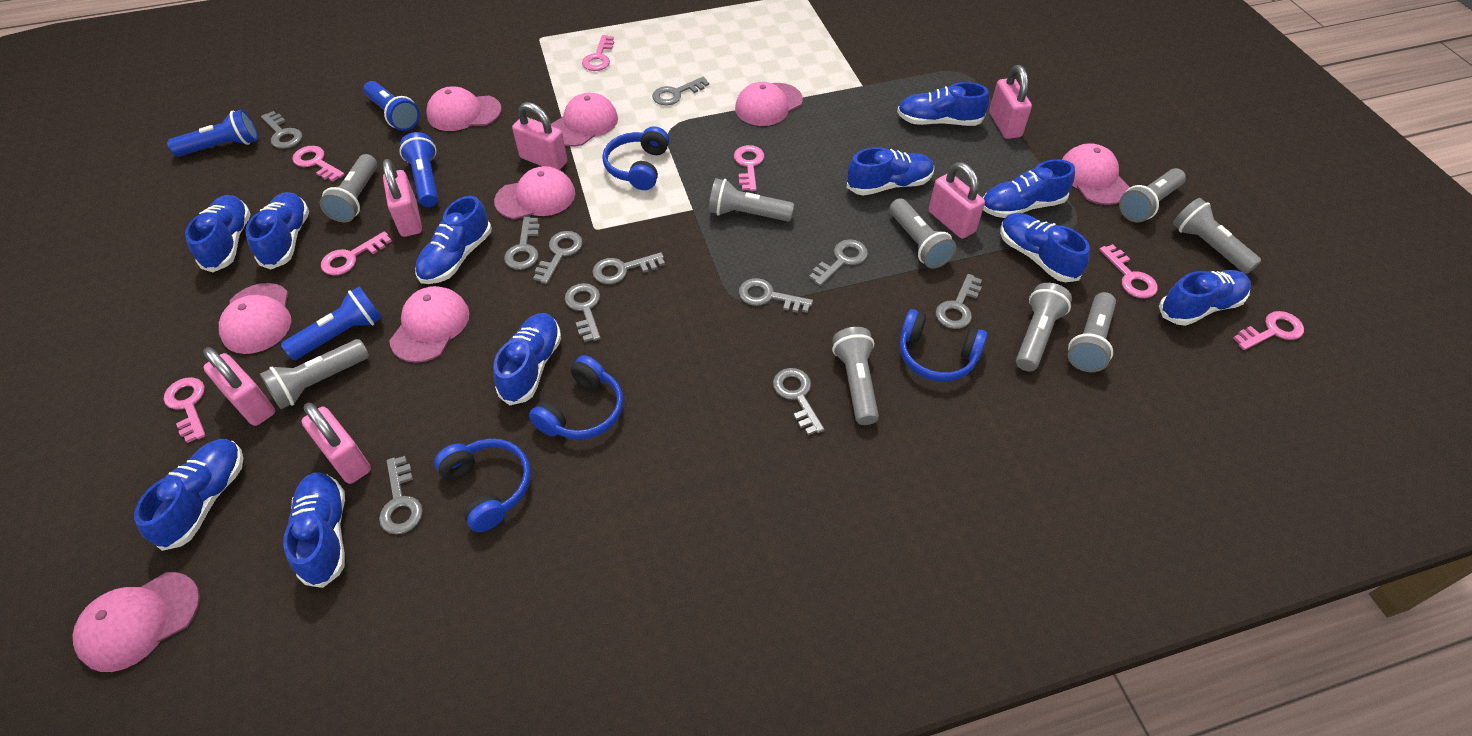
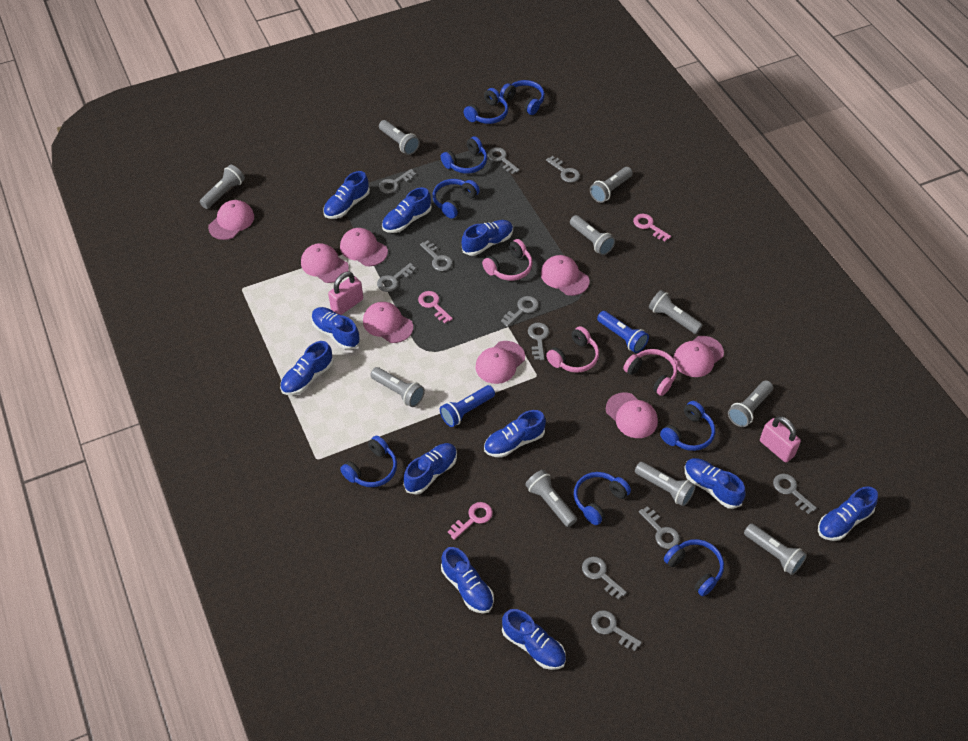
blue flashlight: 4 -> 2
blue headphones: 4 -> 8
grey flashlight: 9 -> 10
pink headphones: 0 -> 3
pink key: 7 -> 3
pink padlock: 6 -> 2

